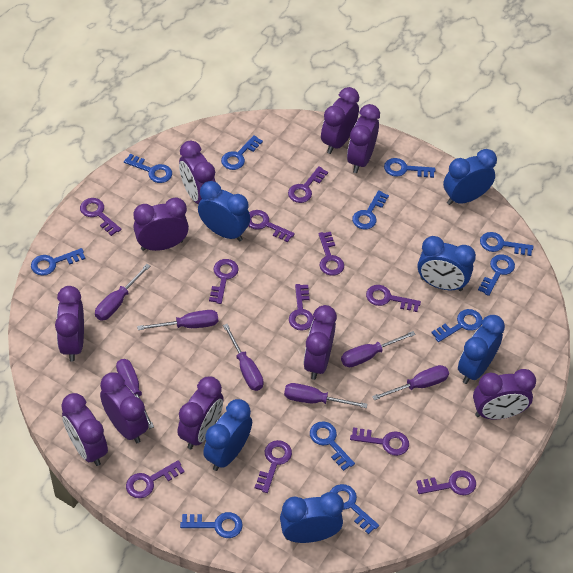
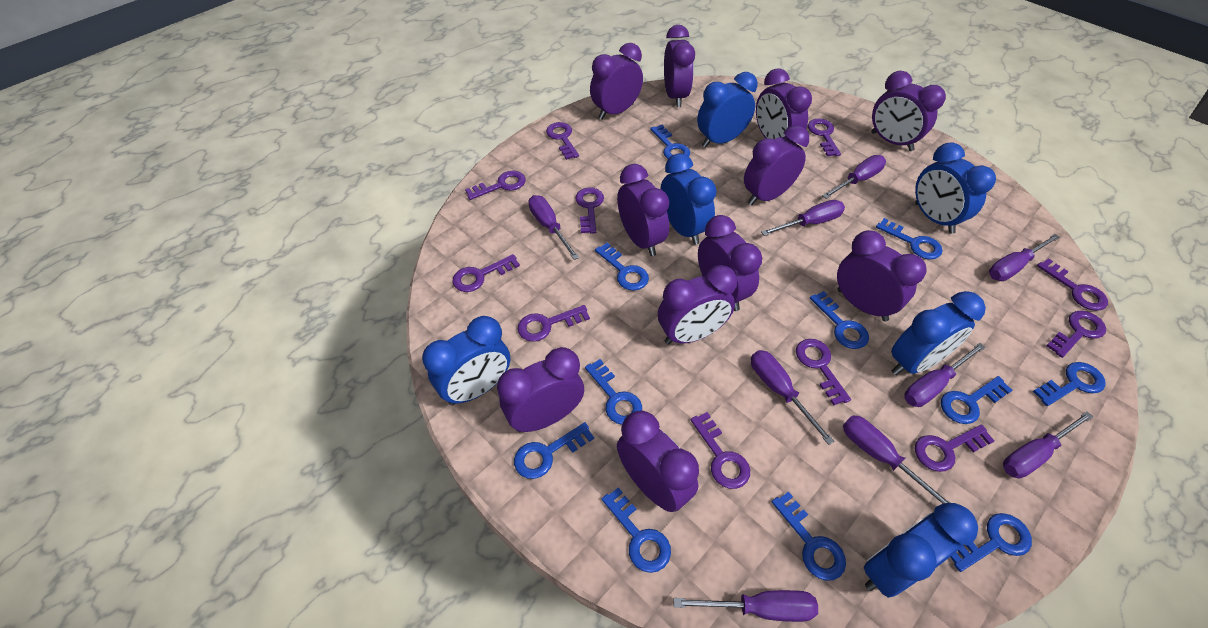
purple clock: 10 -> 11
purple screwdriver: 7 -> 9

